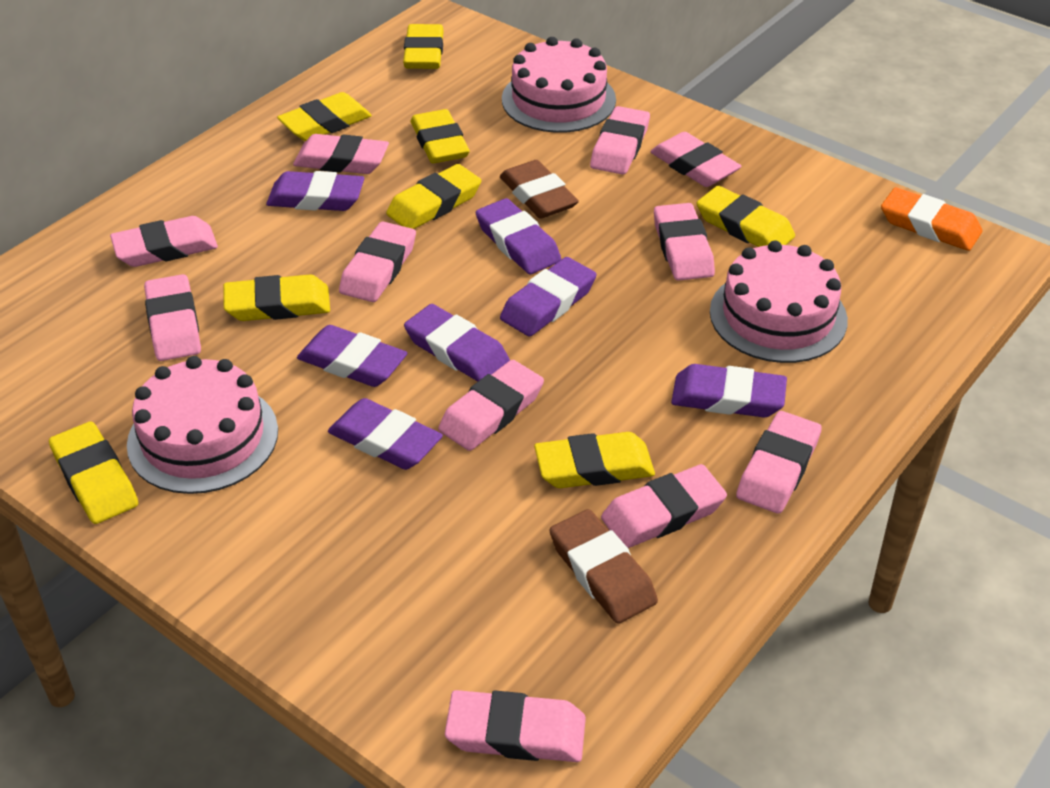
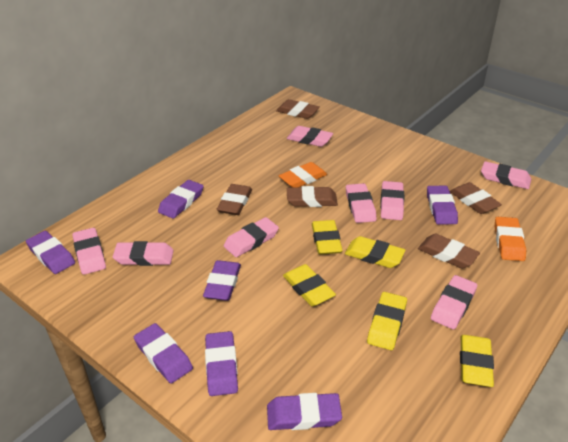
brown eraser: 2 -> 5
orange eraser: 1 -> 2
pink cake: 3 -> 0
pink eraser: 11 -> 8
yellow eraser: 8 -> 5

